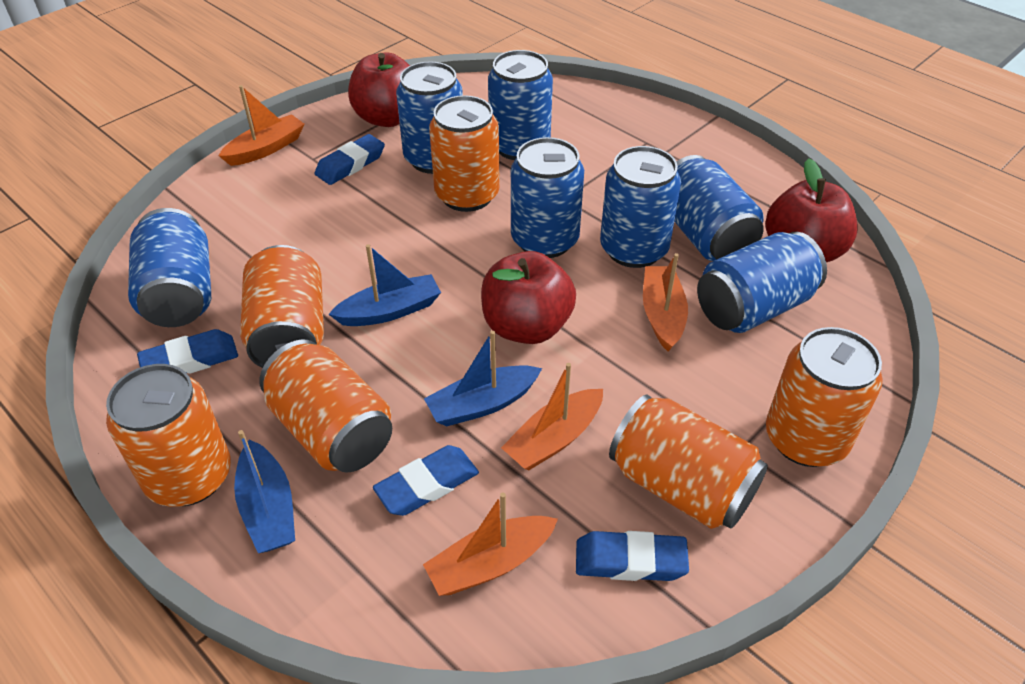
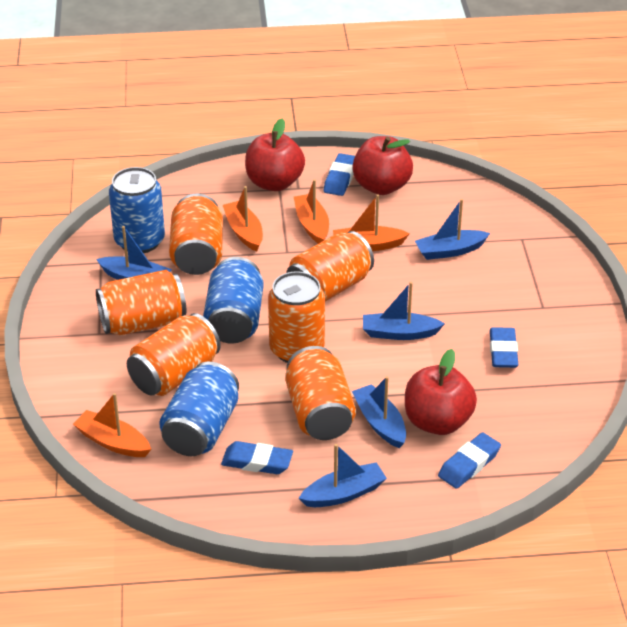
blue boat: 3 -> 5
blue can: 7 -> 3

